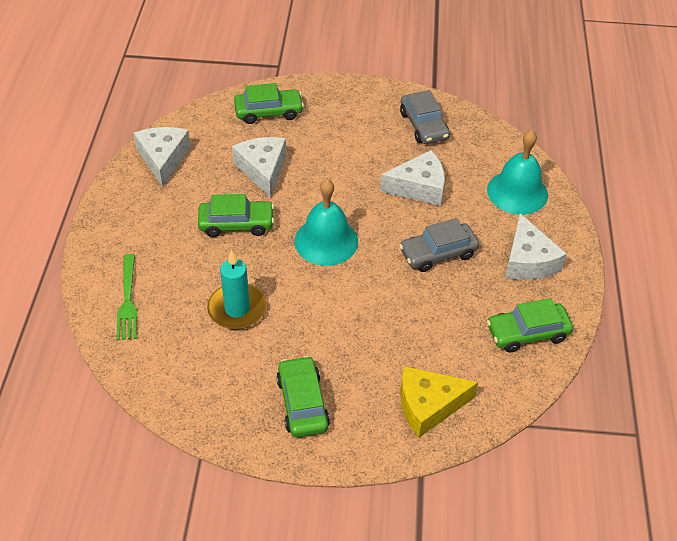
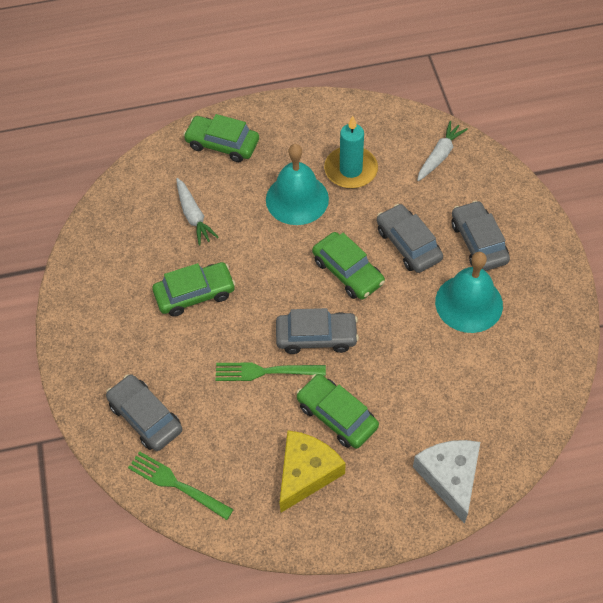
green fork: 1 -> 2
grey car: 2 -> 4
white carrot: 0 -> 2
white cheese: 4 -> 1

